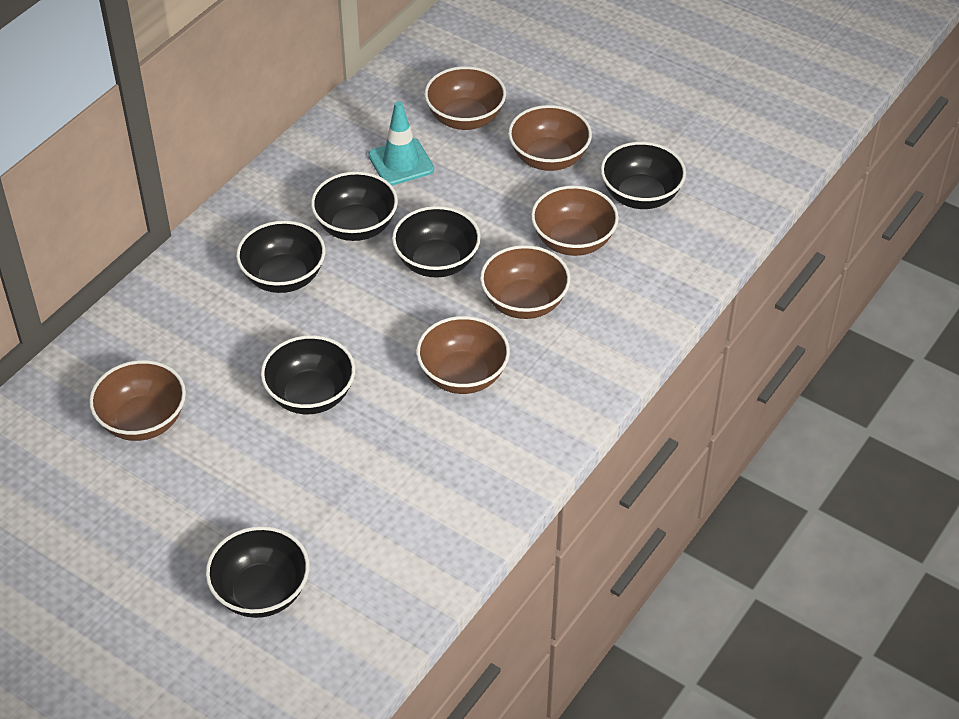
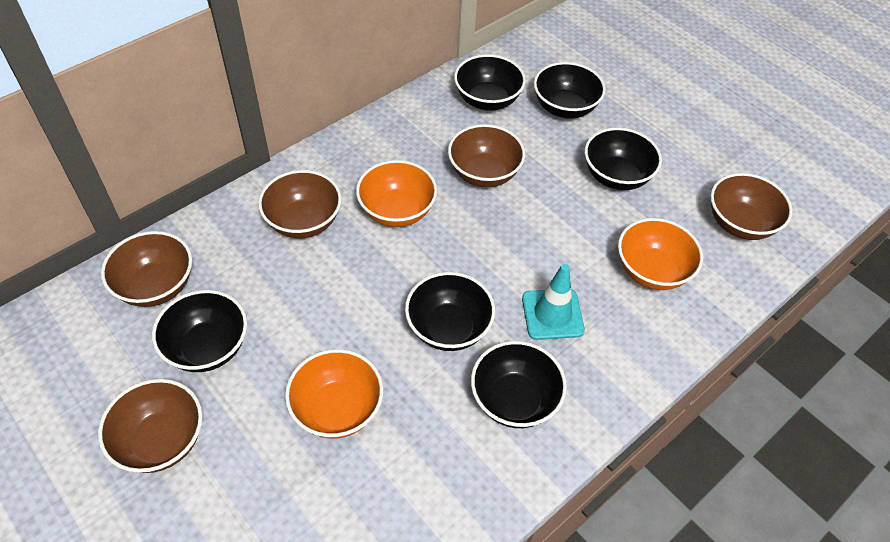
brown bowl: 6 -> 5
orange bowl: 0 -> 3

